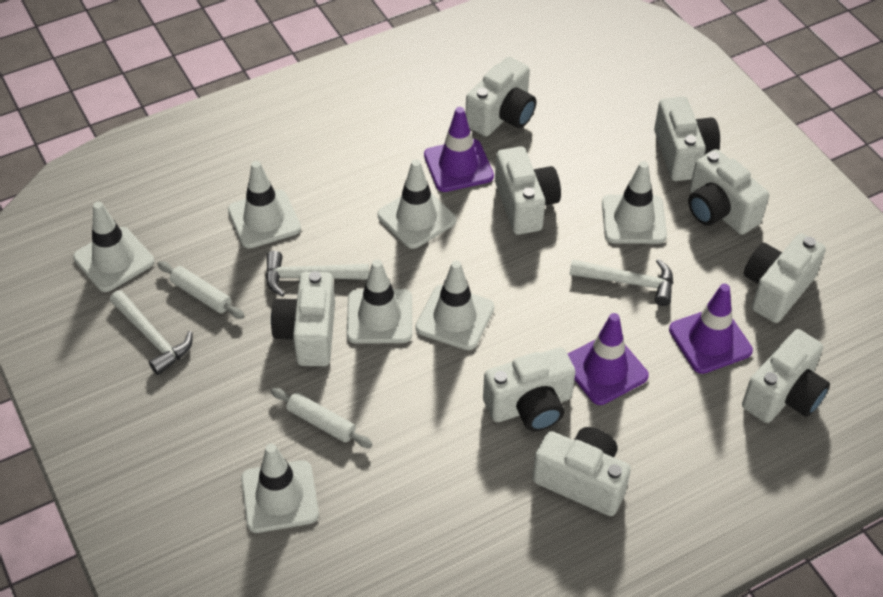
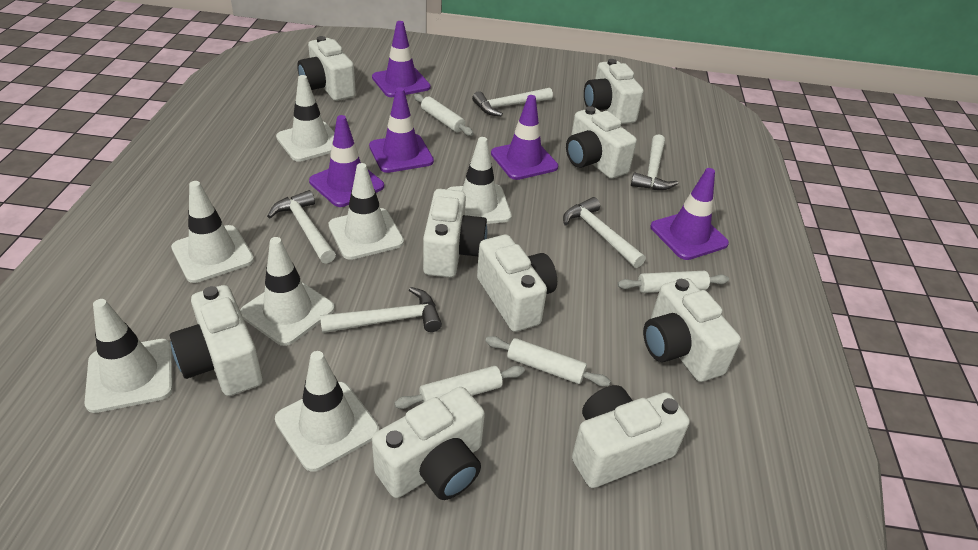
purple traffic cone: 3 -> 5
white hammer: 3 -> 5
white rolling pin: 2 -> 4

